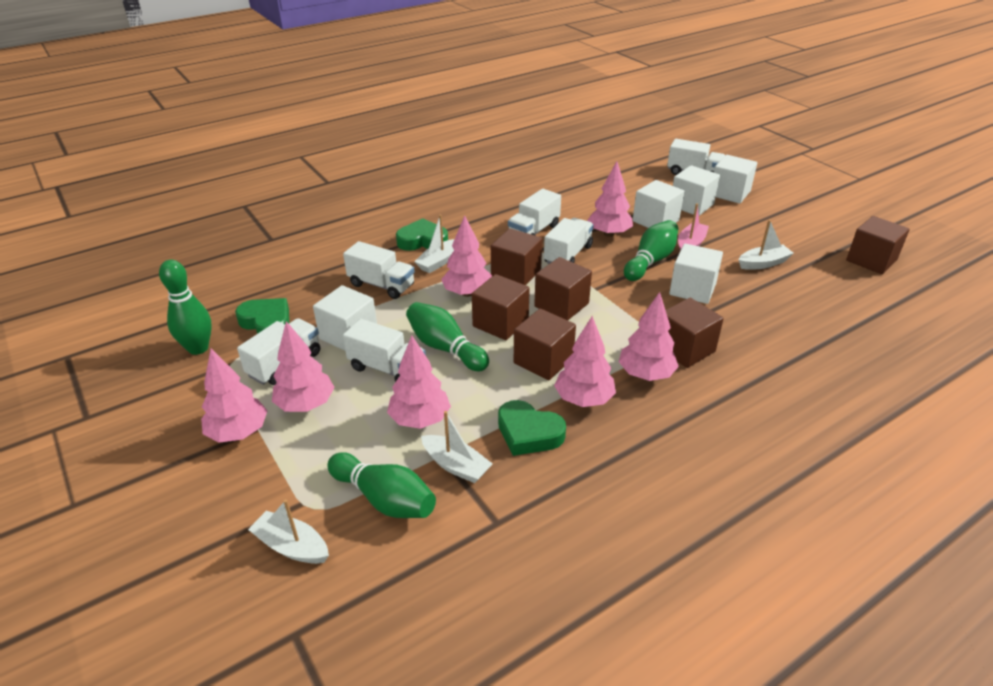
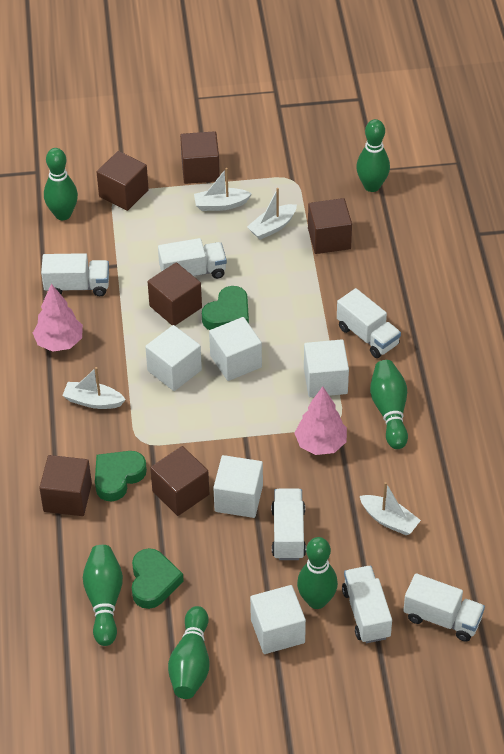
green bowling pin: 4 -> 6
pink boat: 1 -> 0
pink tree: 7 -> 2

